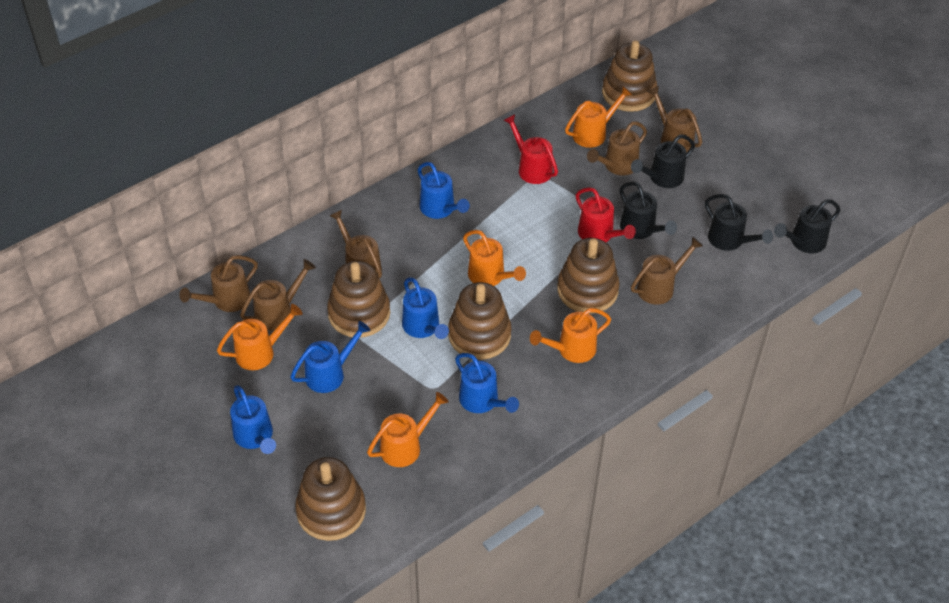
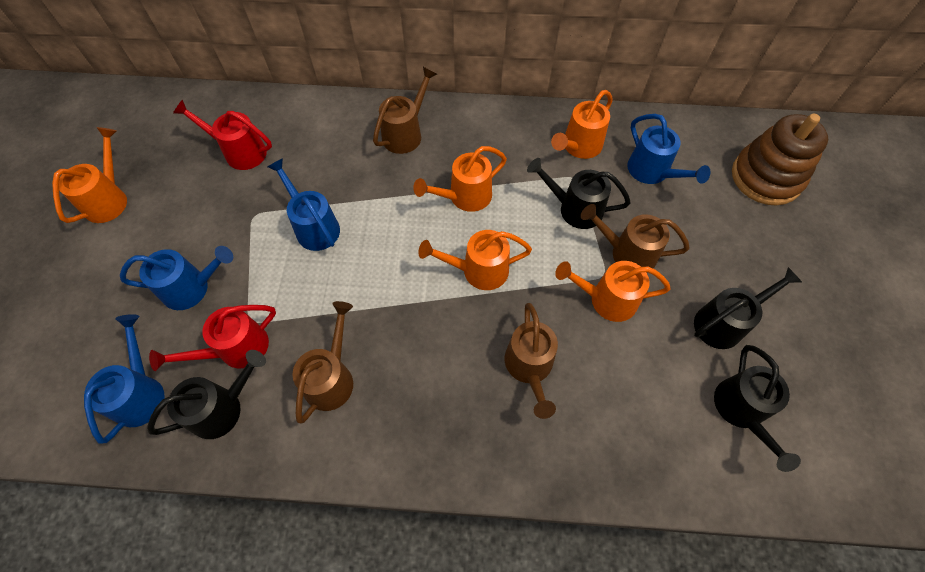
blue watering can: 5 -> 4
brown stacking toy: 5 -> 1
brown watering can: 6 -> 4

